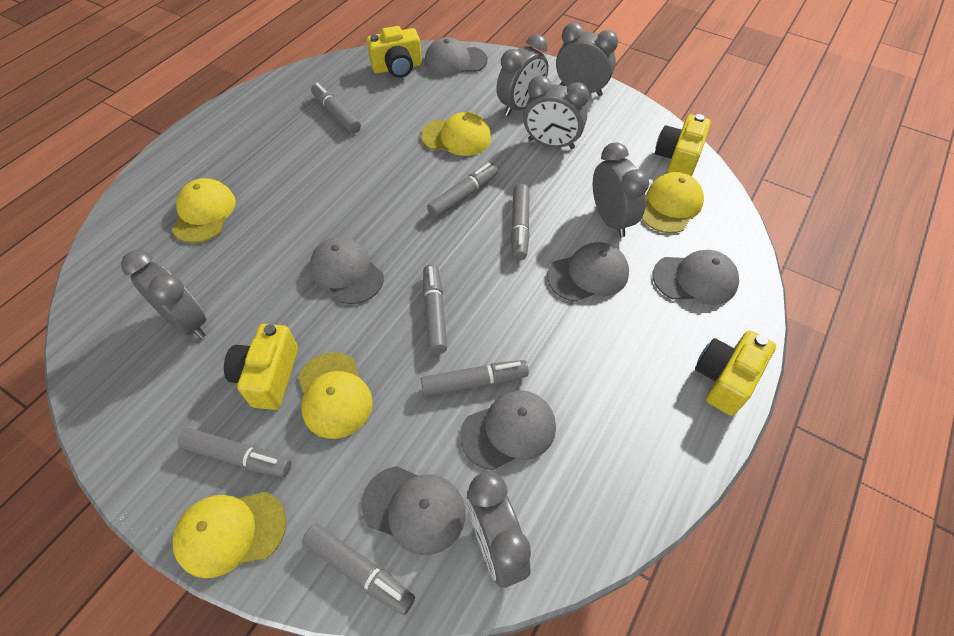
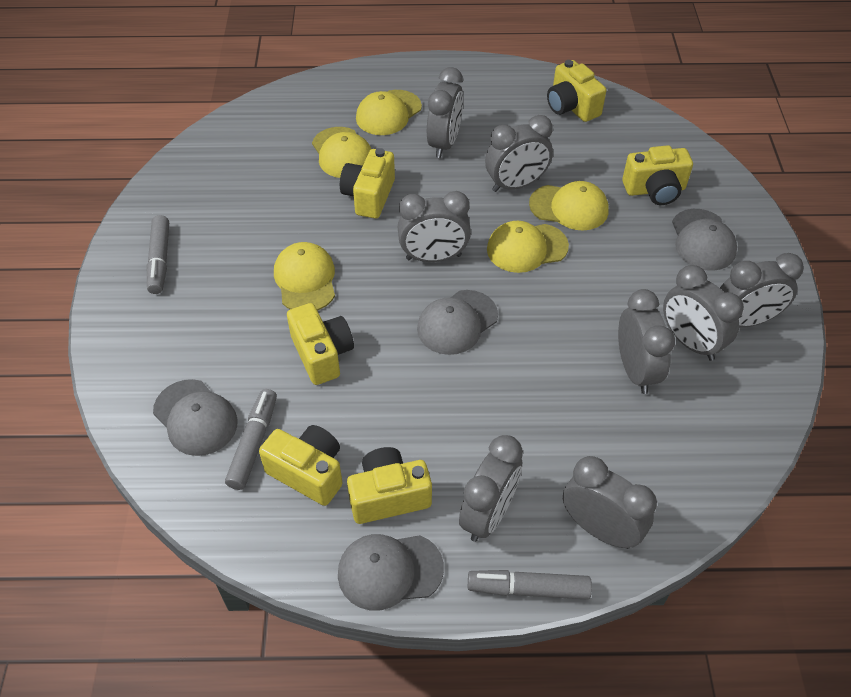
grey cap: 6 -> 4
grey clock: 6 -> 8
grey marker: 7 -> 3
yellow camera: 4 -> 6

